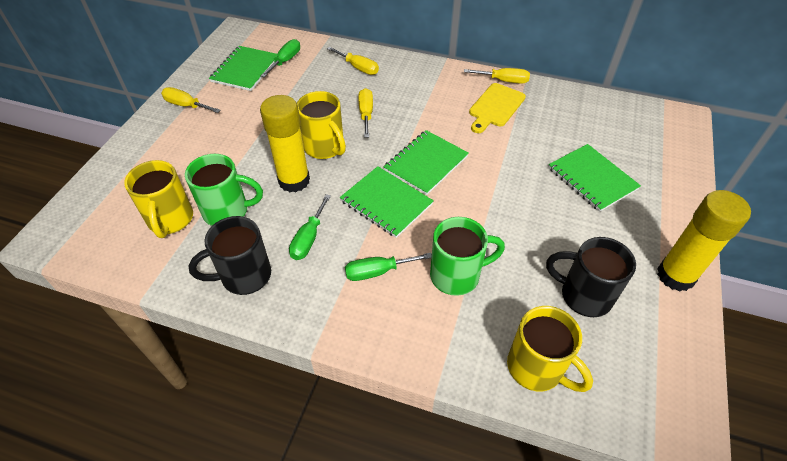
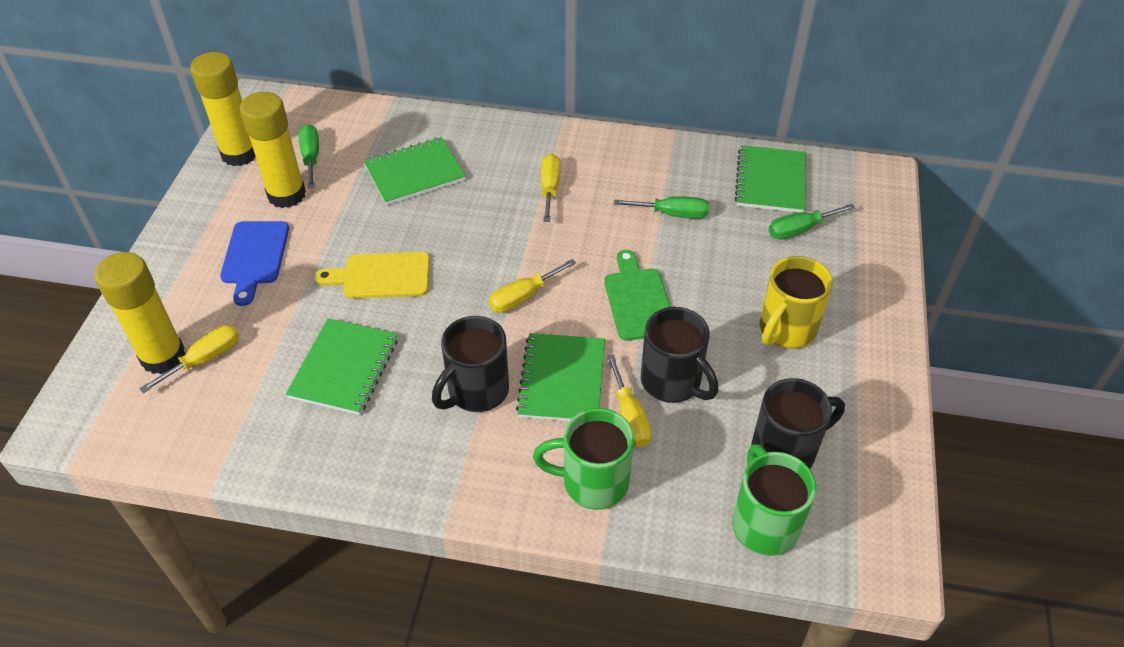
black mug: 2 -> 3
blue cutting board: 0 -> 1
green cutting board: 0 -> 1
yellow glue stick: 2 -> 3
yellow mug: 3 -> 1

